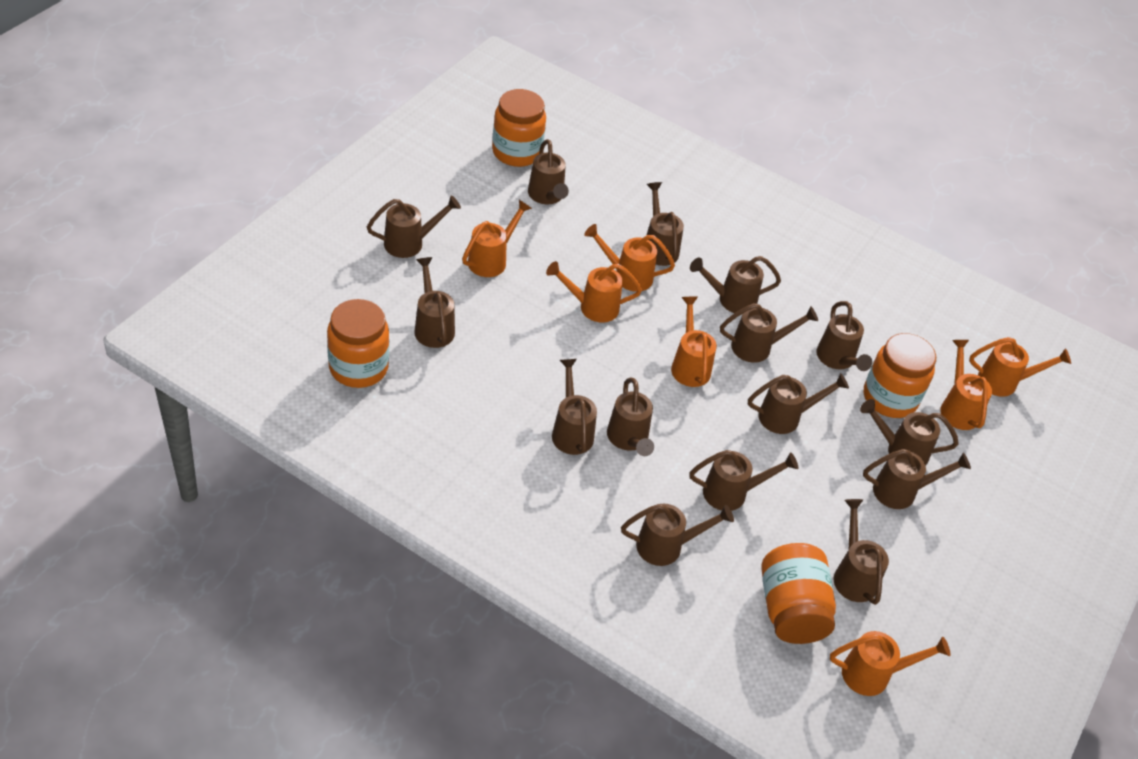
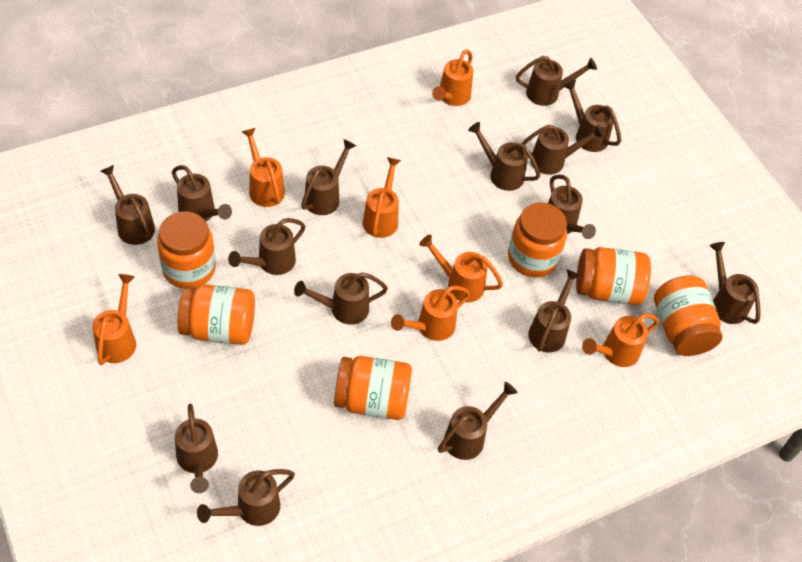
orange jar: 4 -> 6

